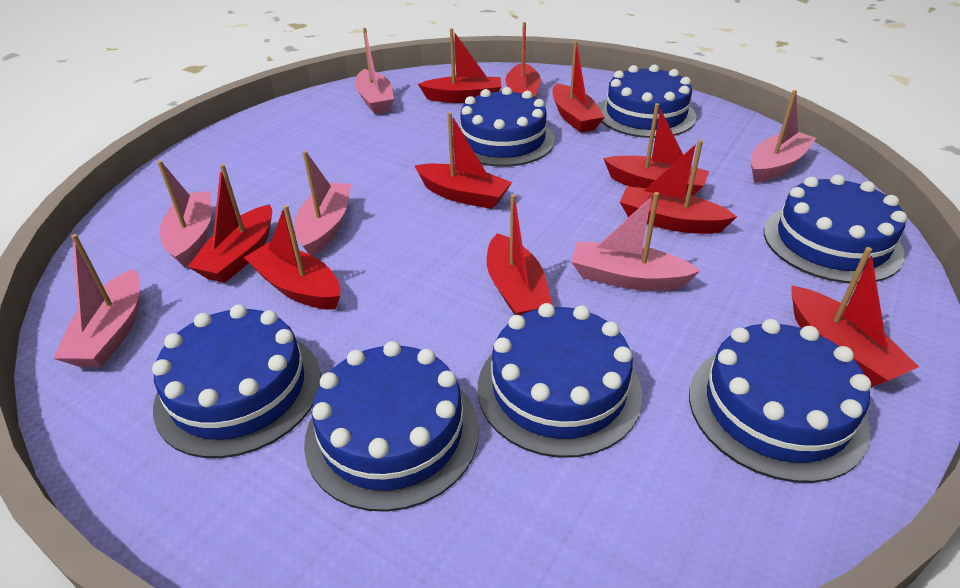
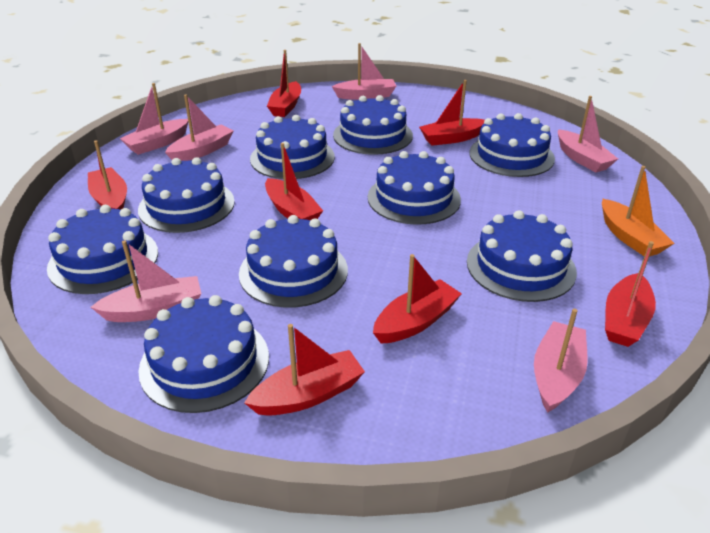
blue cake: 7 -> 9
orange boat: 0 -> 1
red boat: 10 -> 7

